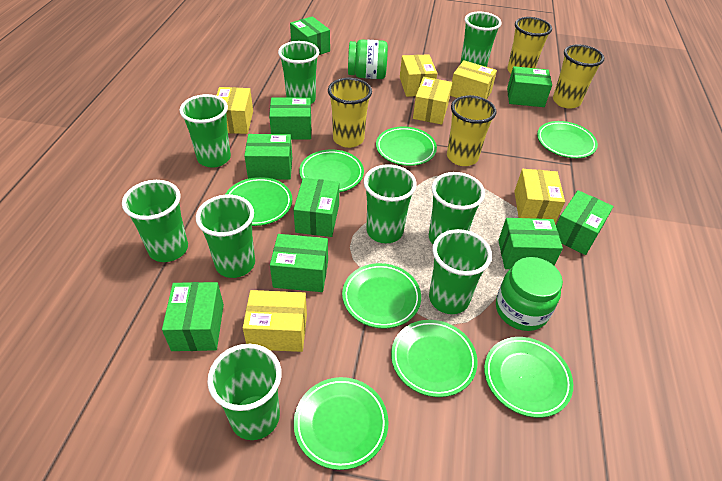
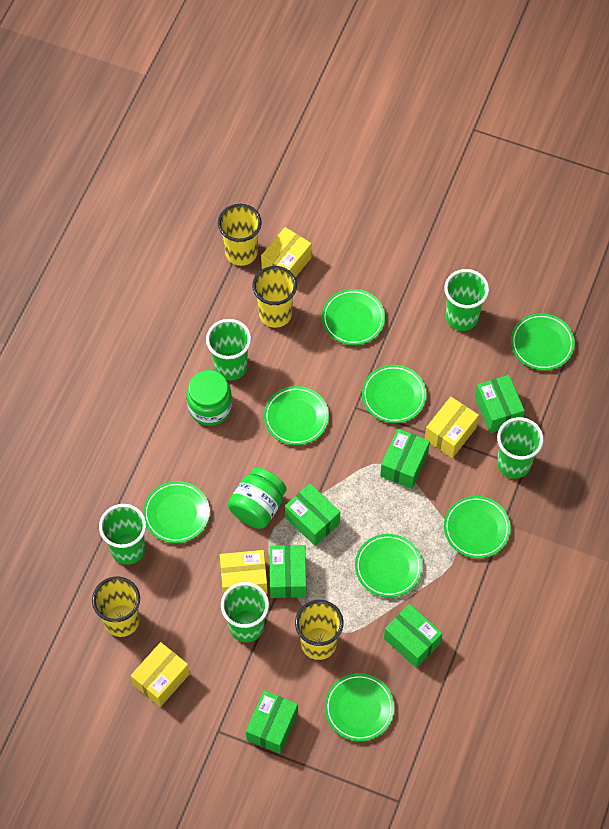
green box: 9 -> 6
green cup: 9 -> 5
yellow box: 6 -> 4

